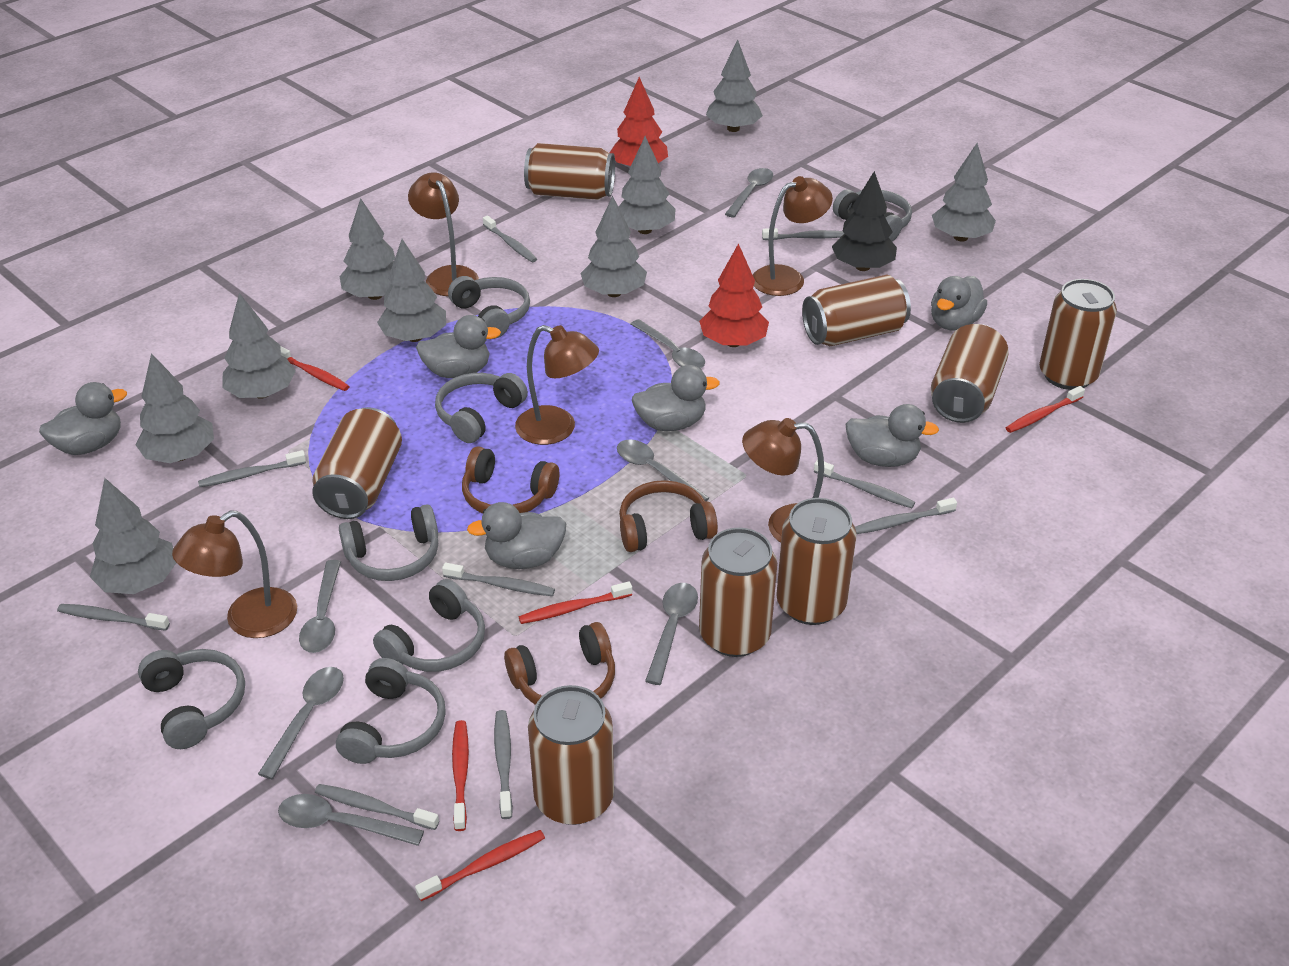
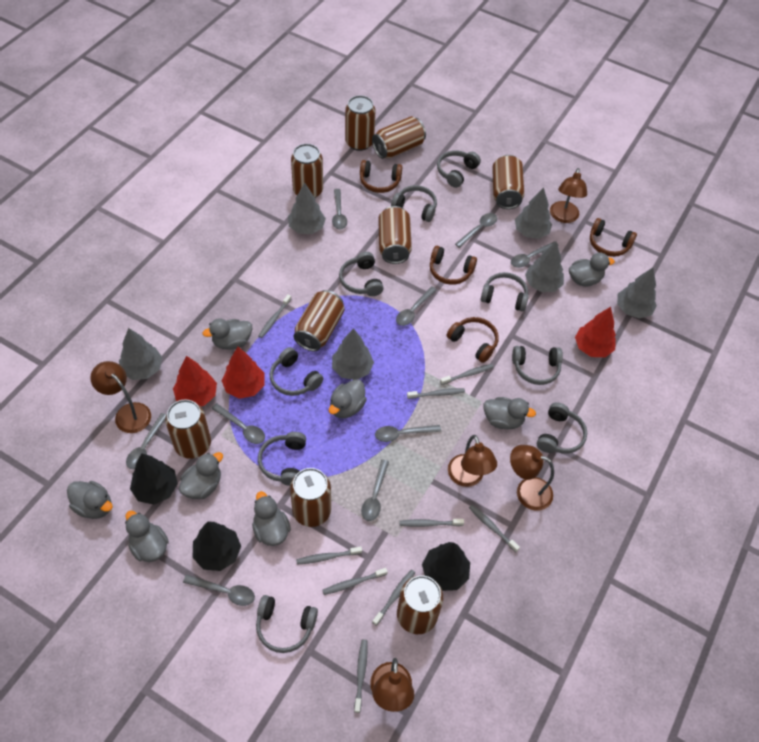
black tree: 1 -> 3
brown can: 8 -> 9
brown headphones: 3 -> 4
grey duck: 6 -> 8
grey headphones: 7 -> 9
grey spoon: 7 -> 9
grey tree: 9 -> 6
red toothbrush: 5 -> 0
red tree: 2 -> 3

